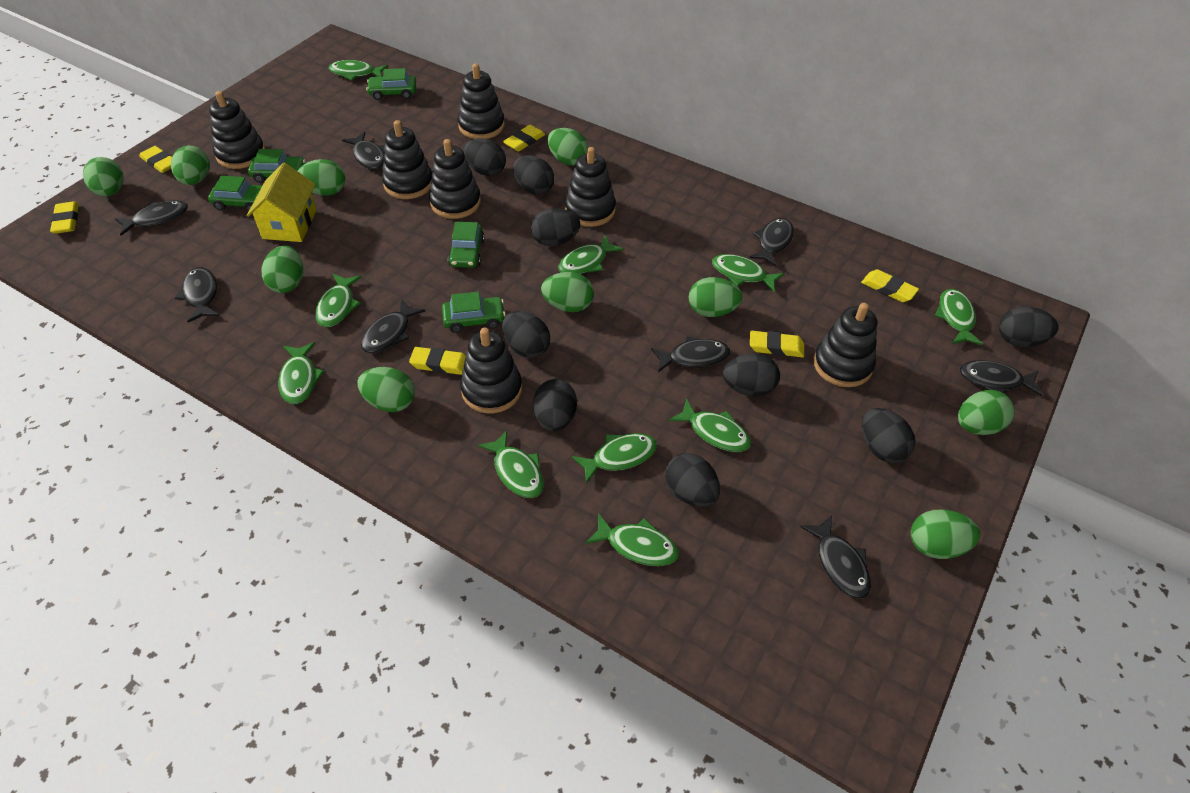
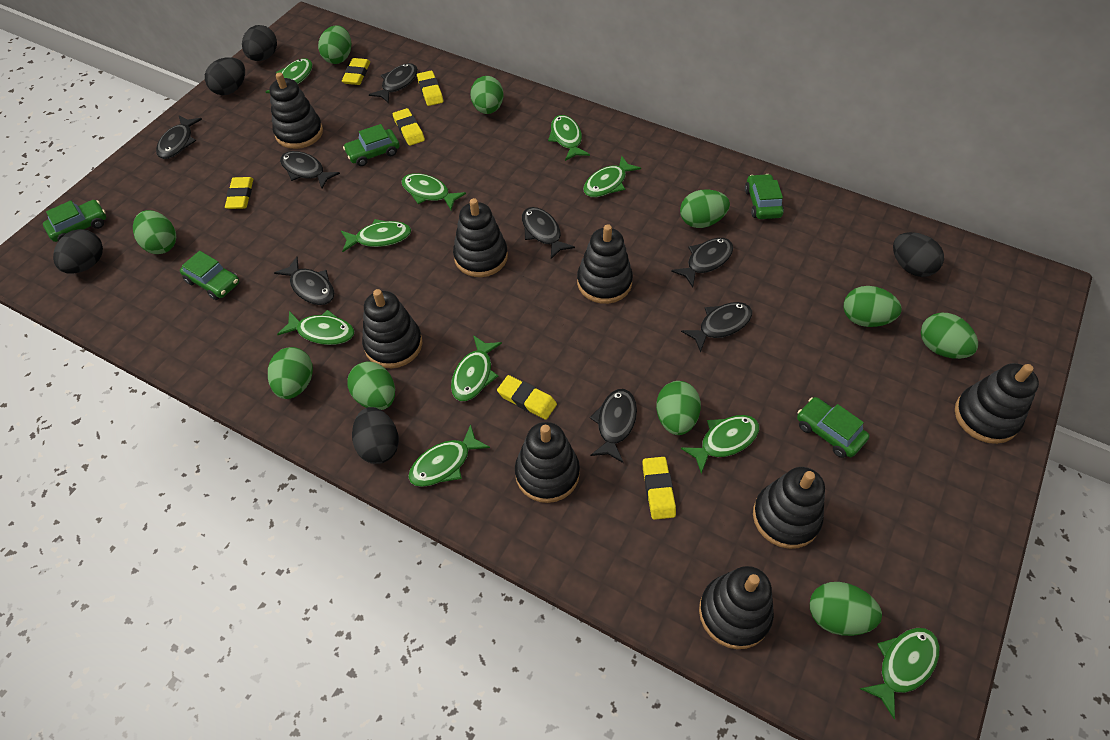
black egg: 9 -> 5
black stacking toy: 7 -> 8
yellow house: 1 -> 0

